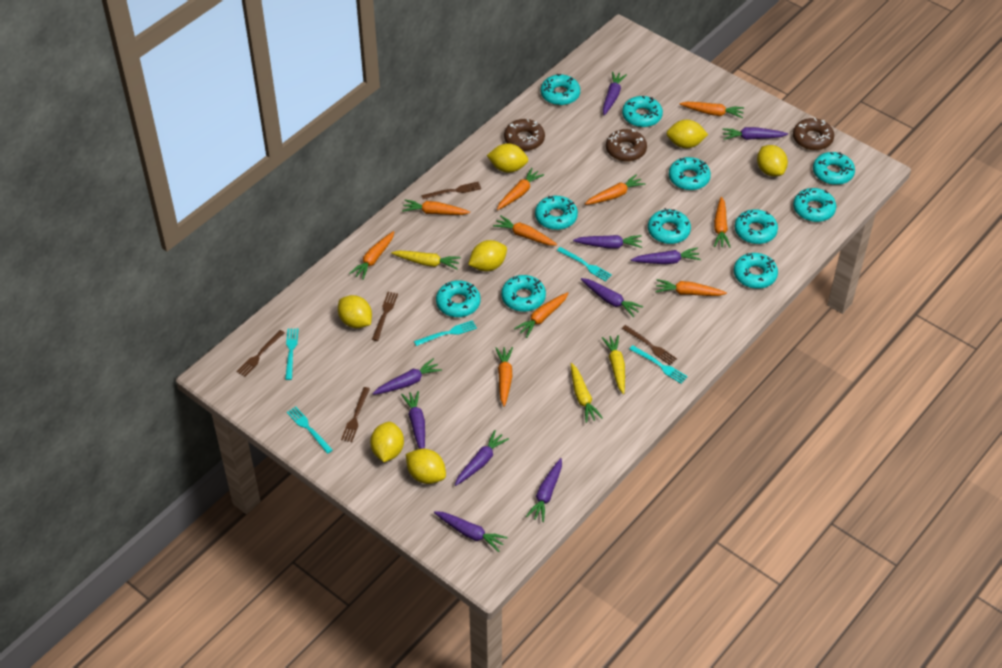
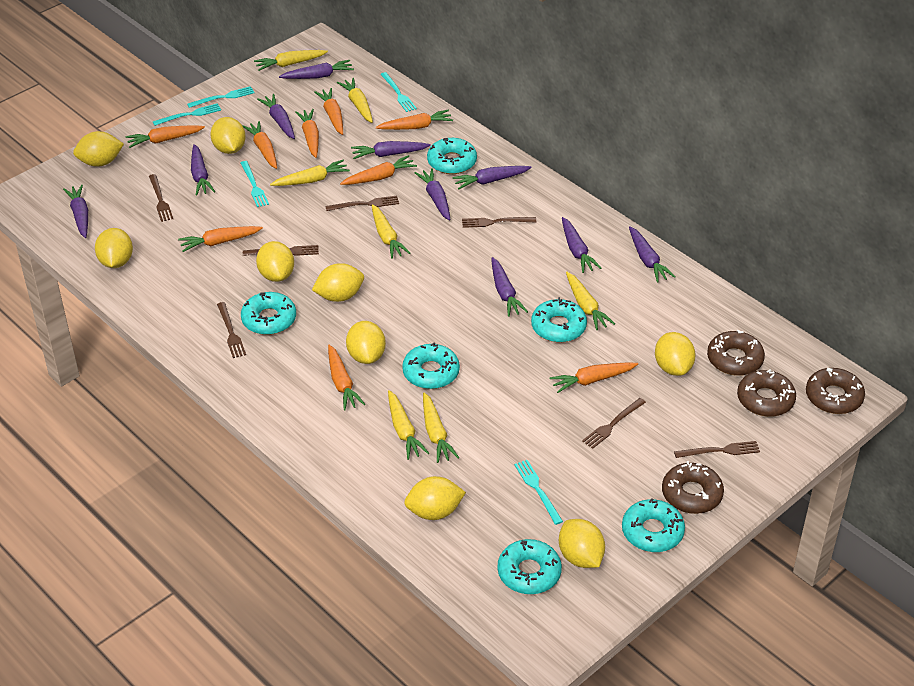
brown donut: 3 -> 4
brown fork: 5 -> 7
orange carrot: 10 -> 9
turquoise donut: 11 -> 6
yellow carrot: 3 -> 7
yellow lemon: 7 -> 9

